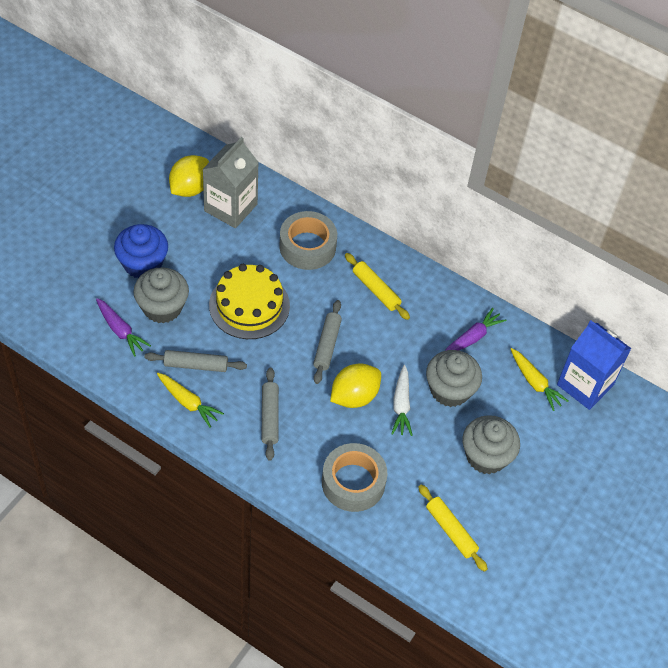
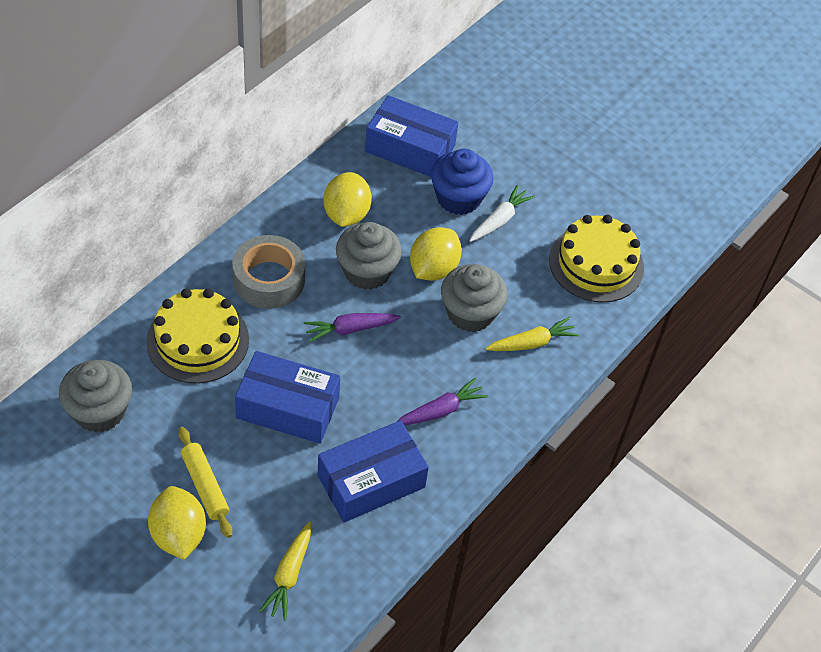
blue box: 0 -> 3
blue carton: 1 -> 0
grey carton: 1 -> 0
grey rolling pin: 3 -> 0
grey tape: 2 -> 1
yellow cake: 1 -> 2
yellow lemon: 2 -> 3
yellow rolling pin: 2 -> 1

